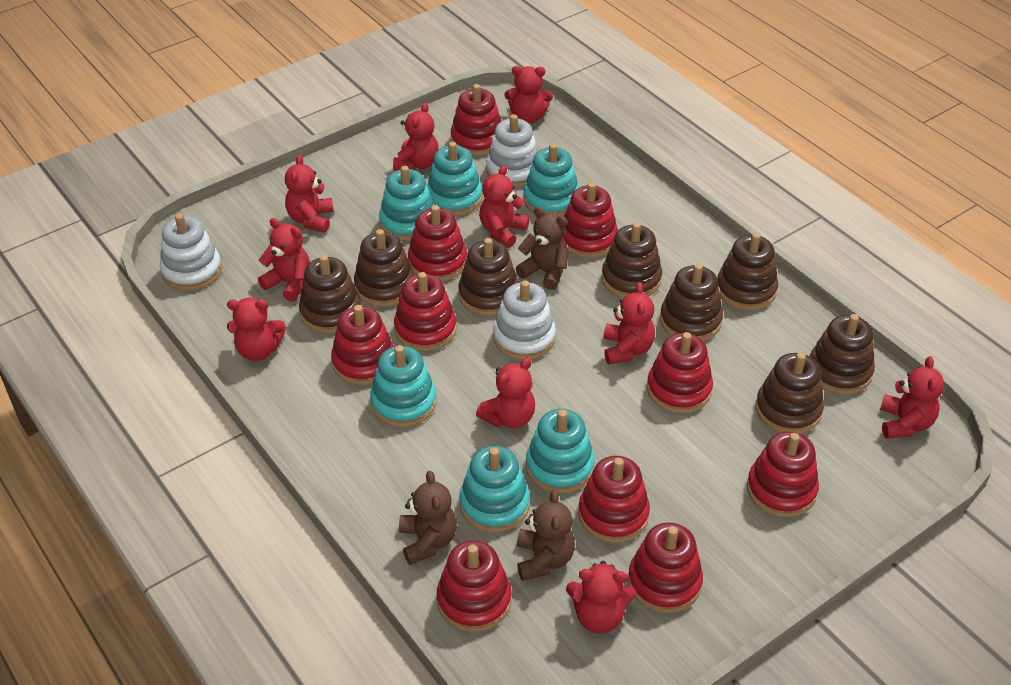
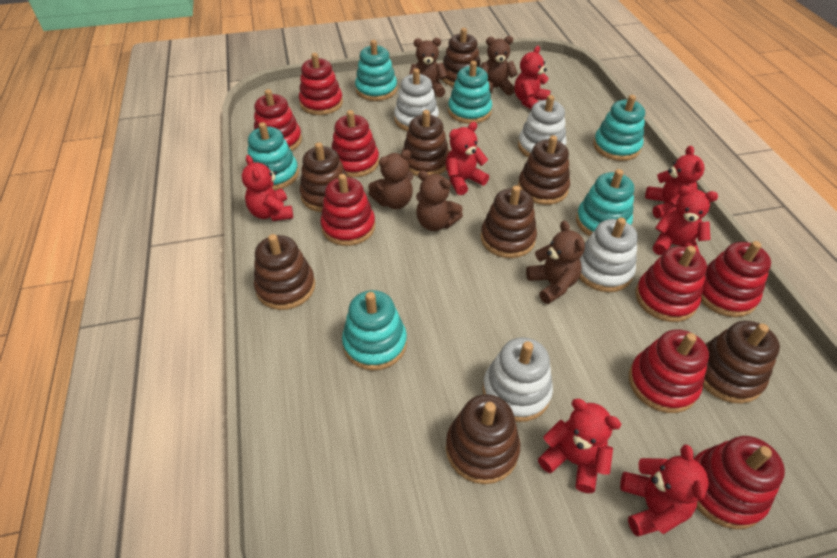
brown teddy bear: 3 -> 5
red stacking toy: 10 -> 8
red teddy bear: 10 -> 7
white stacking toy: 3 -> 4

